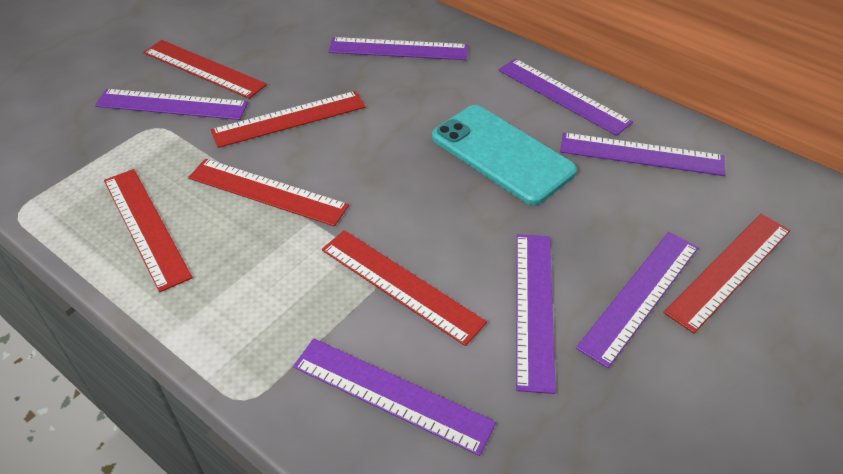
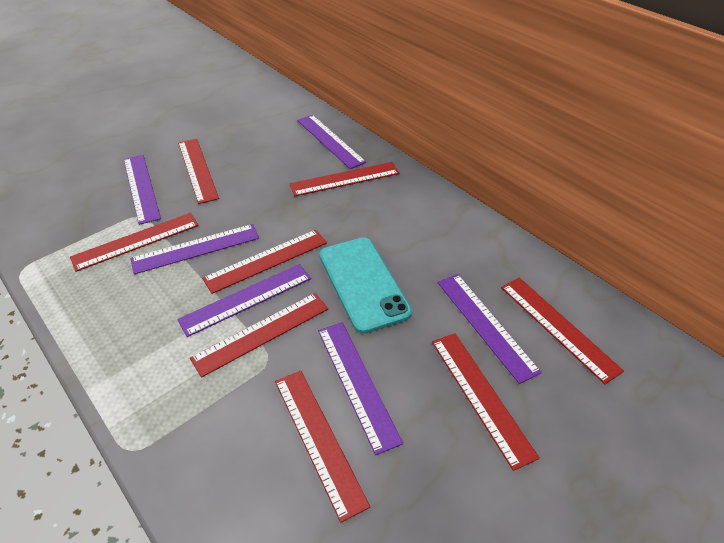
purple ruler: 7 -> 6
red ruler: 6 -> 8

